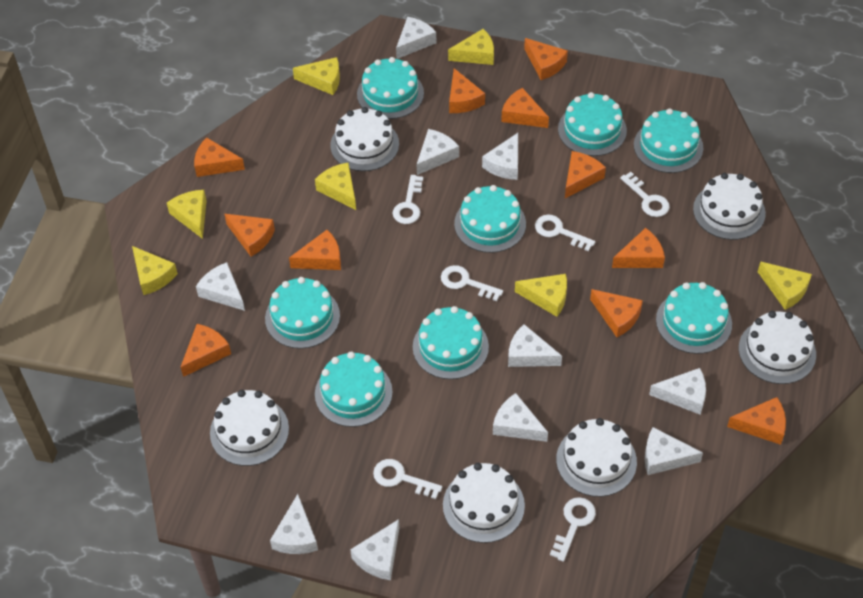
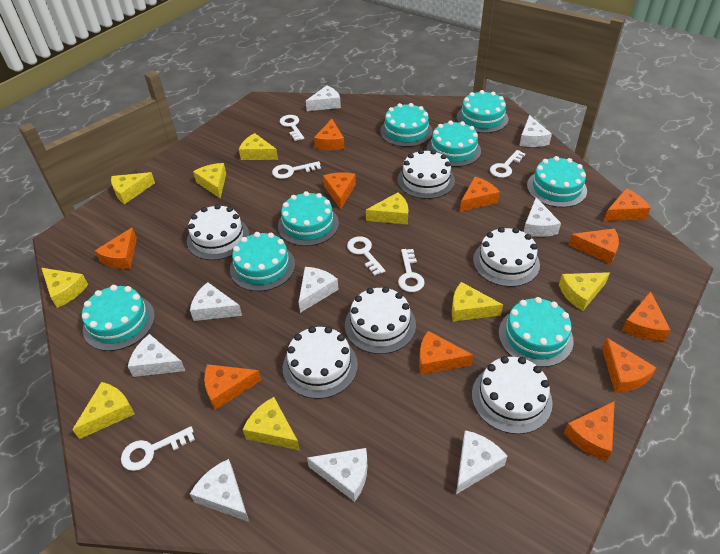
white cheese: 10 -> 9
yellow cheese: 7 -> 9

